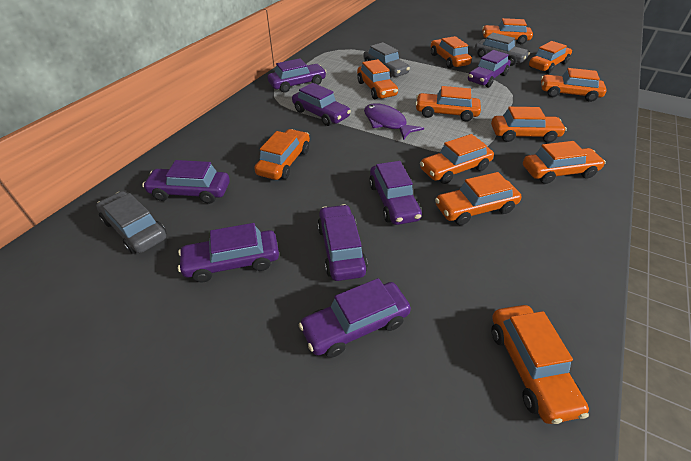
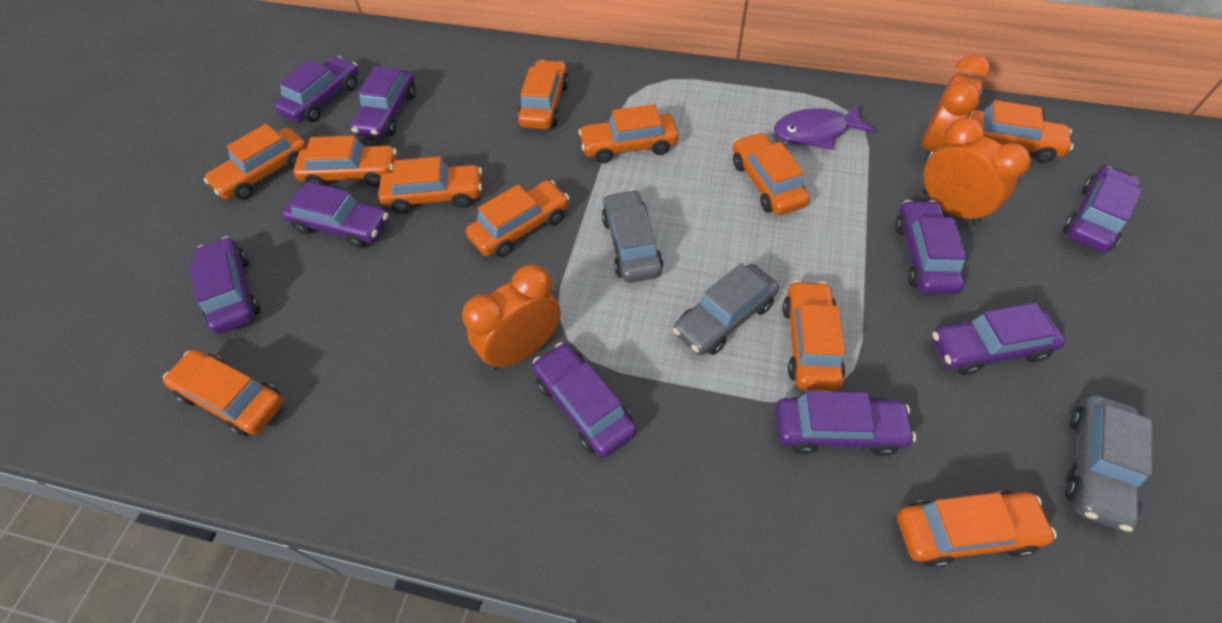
orange car: 12 -> 11
orange clock: 0 -> 3
purple car: 8 -> 9

